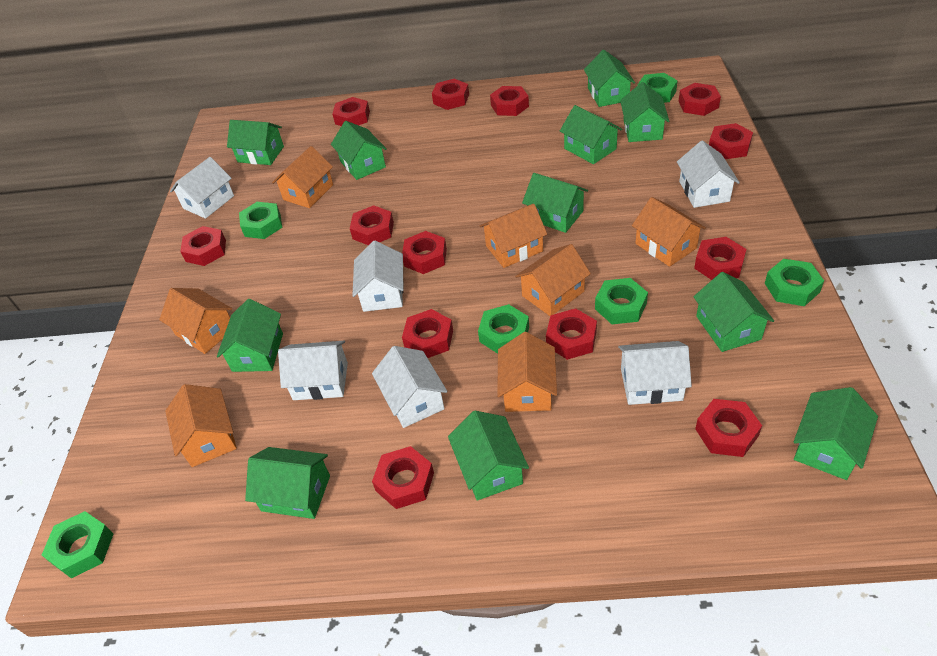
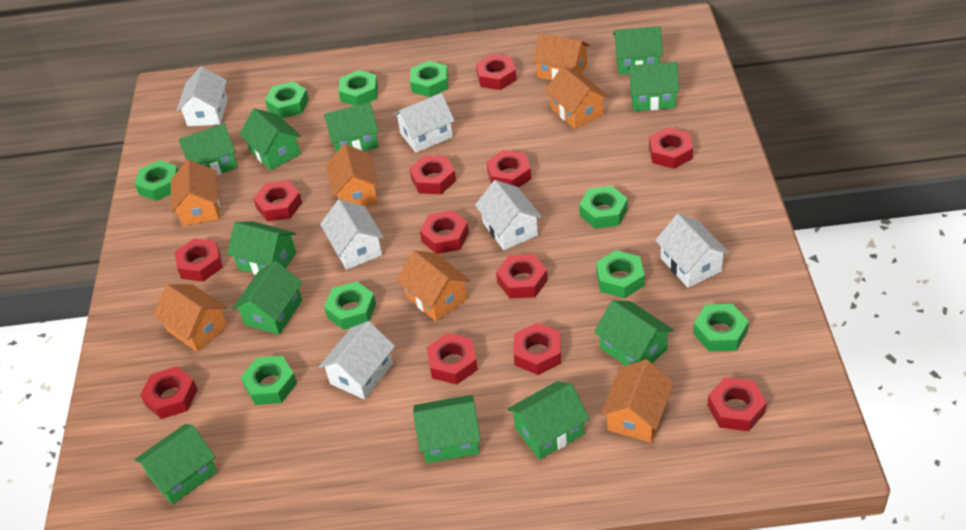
green nut: 6 -> 9
red nut: 13 -> 12

